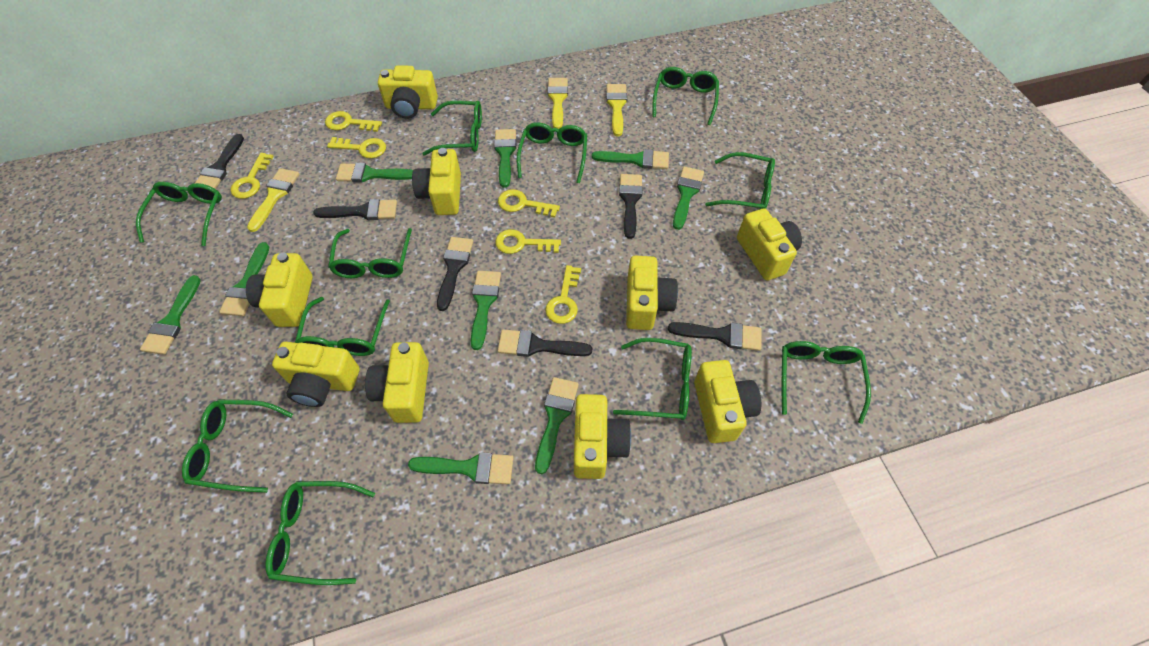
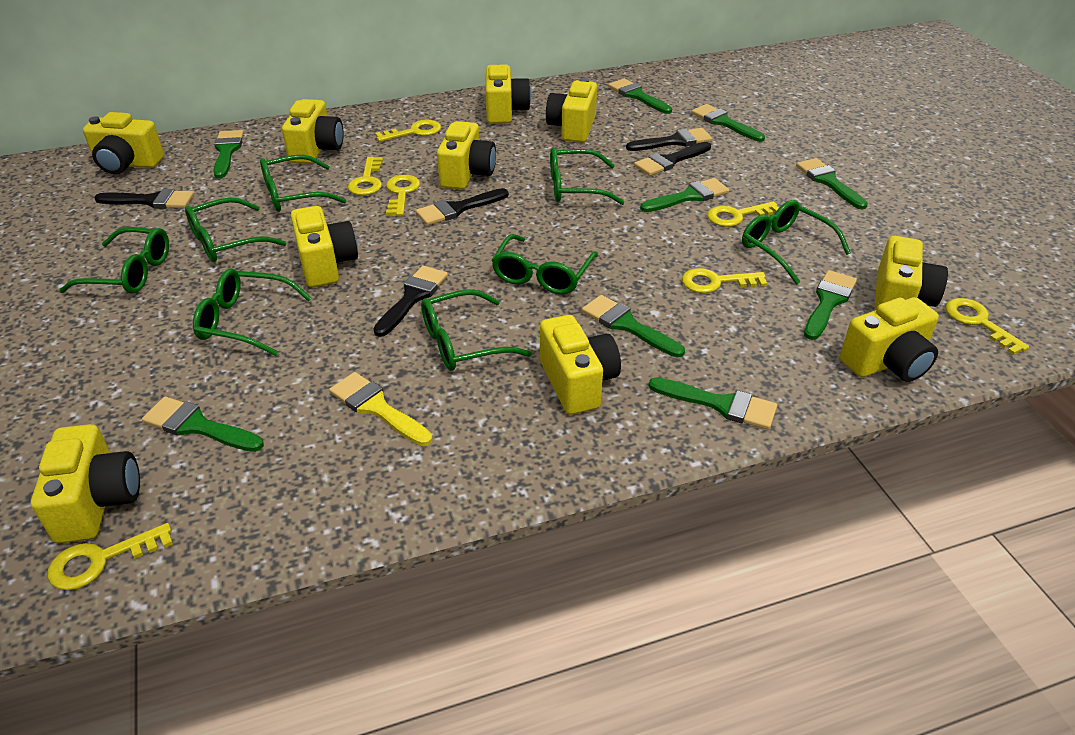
black brush: 6 -> 5
green glasses: 11 -> 8
yellow brush: 3 -> 1
yellow camera: 9 -> 10
yellow key: 6 -> 7

